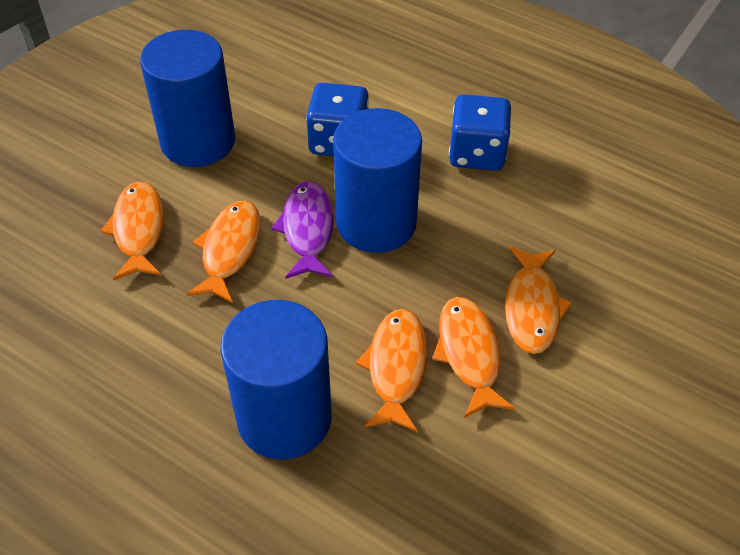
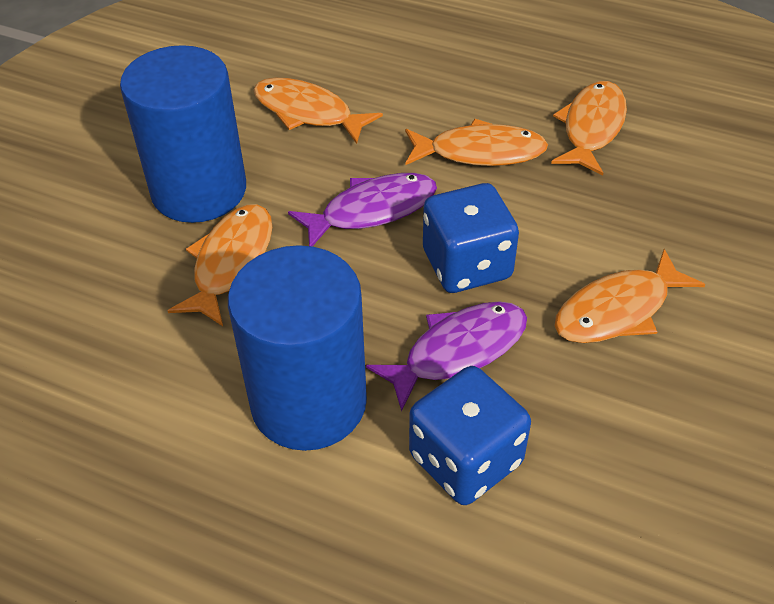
blue cylinder: 3 -> 2
purple fish: 1 -> 2

